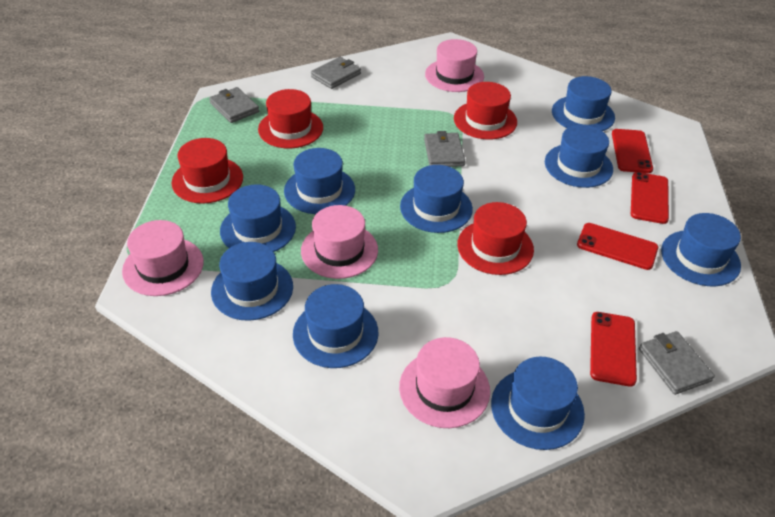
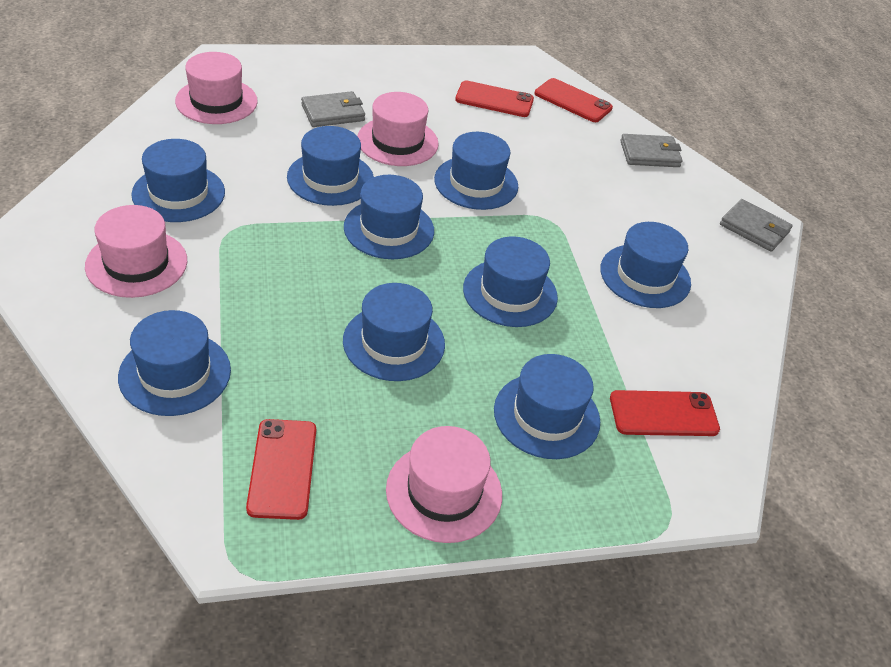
grey wallet: 4 -> 3
red hat: 4 -> 0

